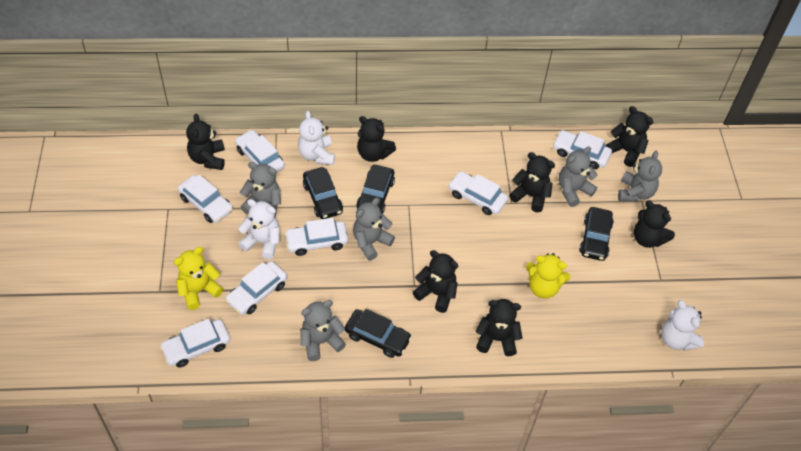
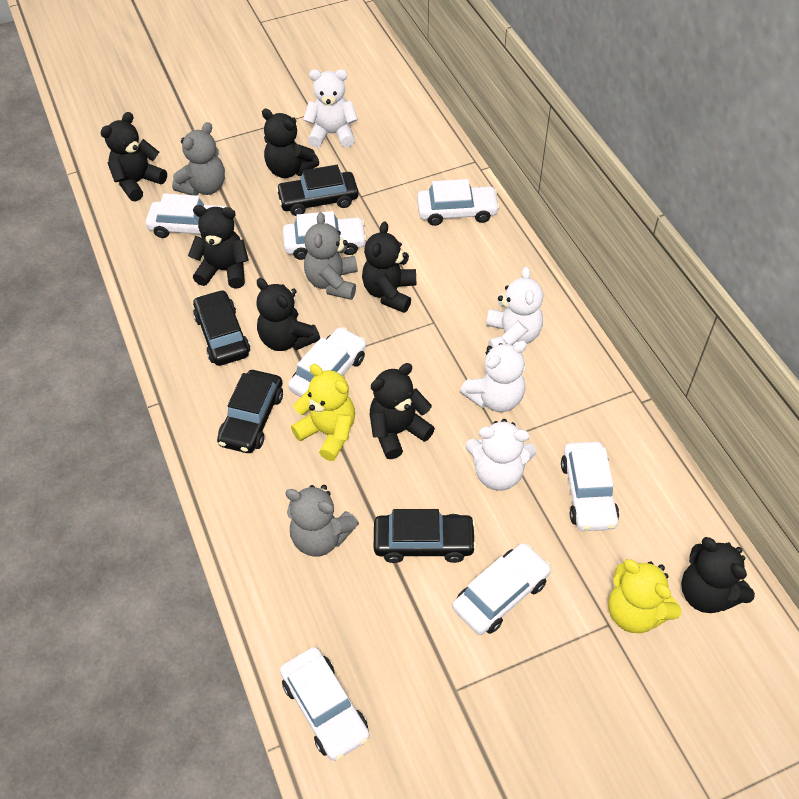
grey teddy bear: 5 -> 3
white teddy bear: 3 -> 4

